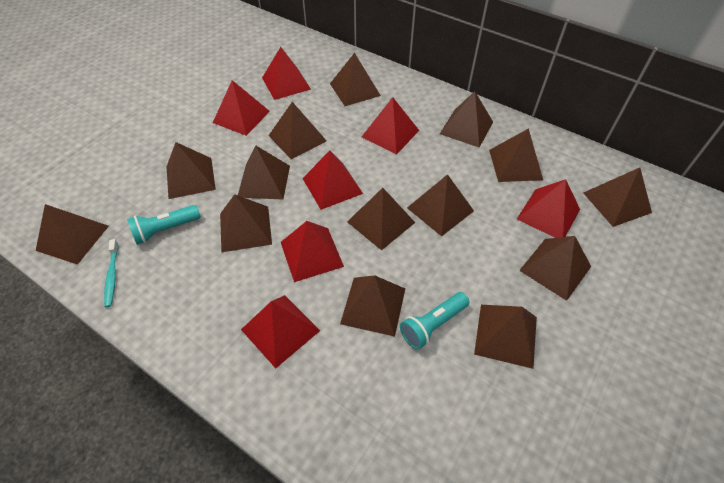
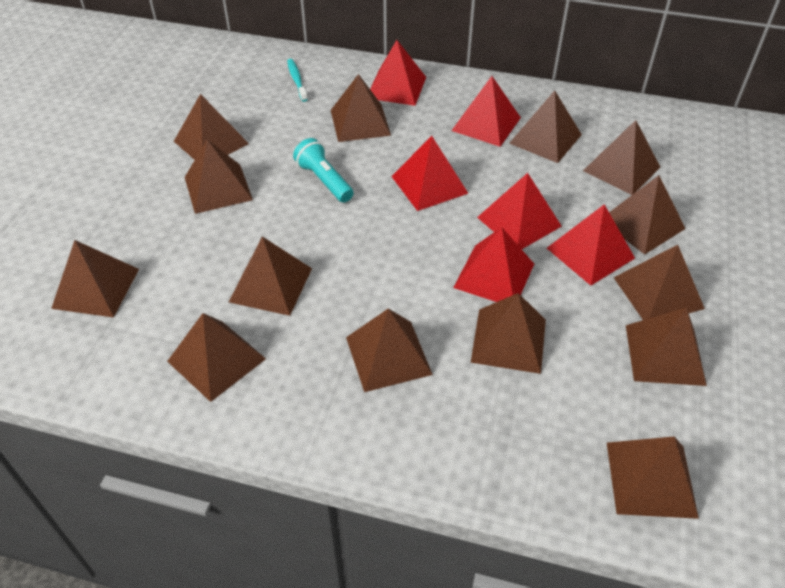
red pyramid: 7 -> 6
turquoise flashlight: 2 -> 1

